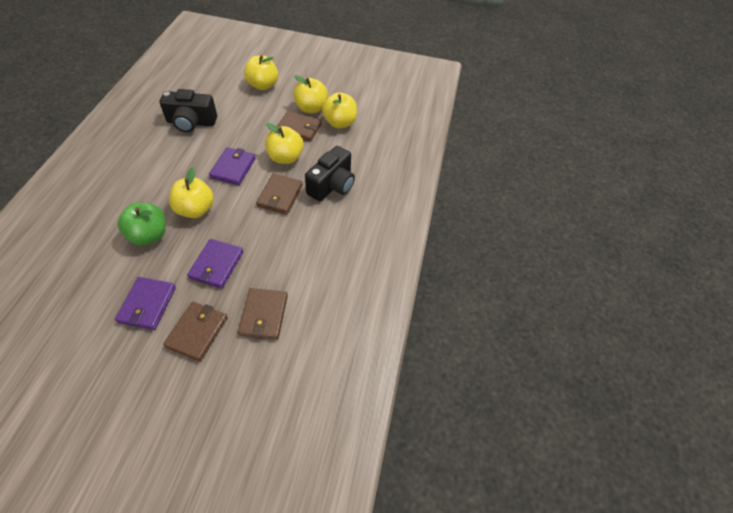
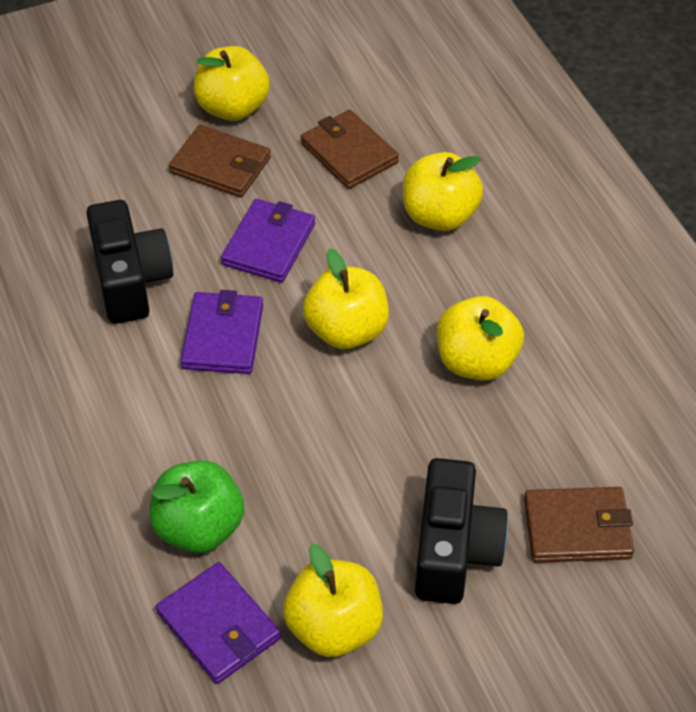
brown wallet: 4 -> 3

